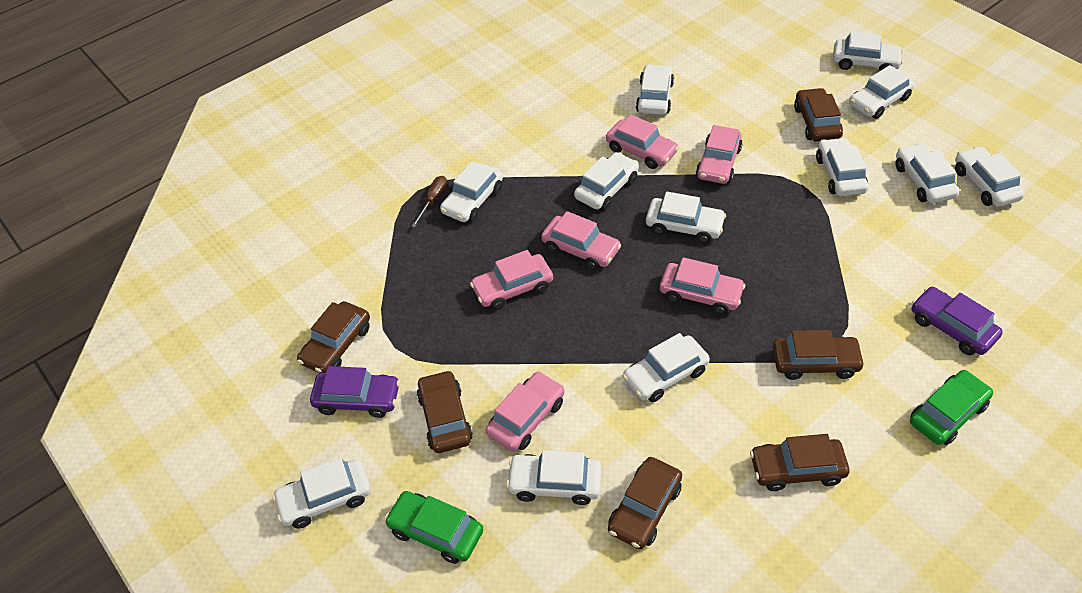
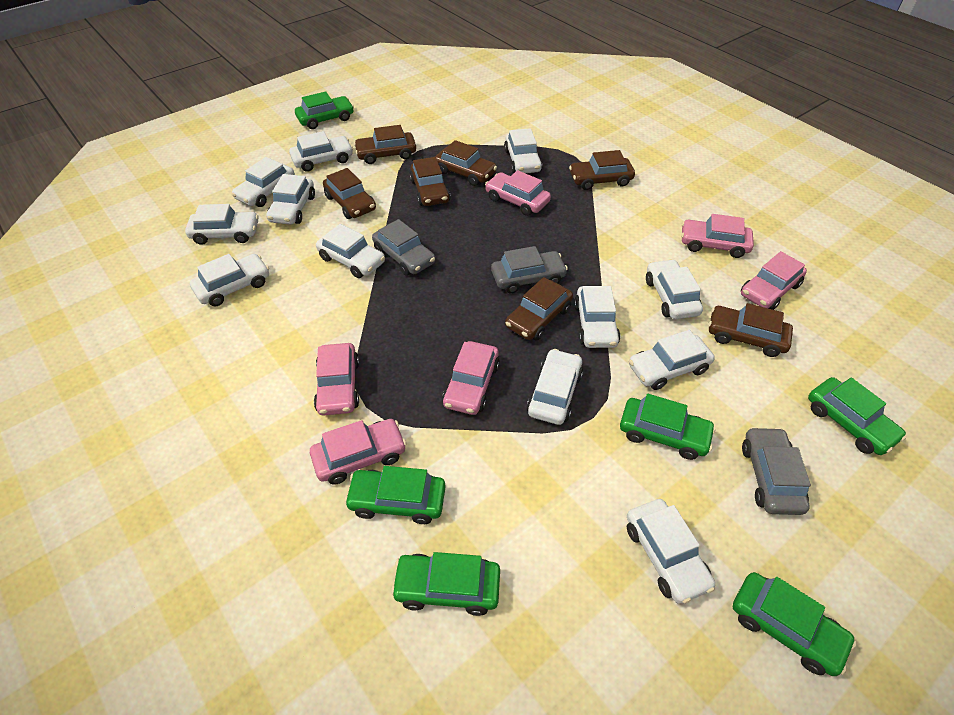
brown car: 6 -> 7
brown screwdriver: 1 -> 0
green car: 2 -> 6
grey car: 0 -> 3
purple car: 2 -> 0

